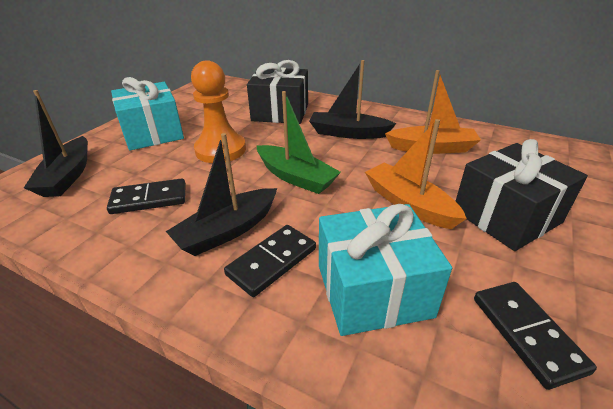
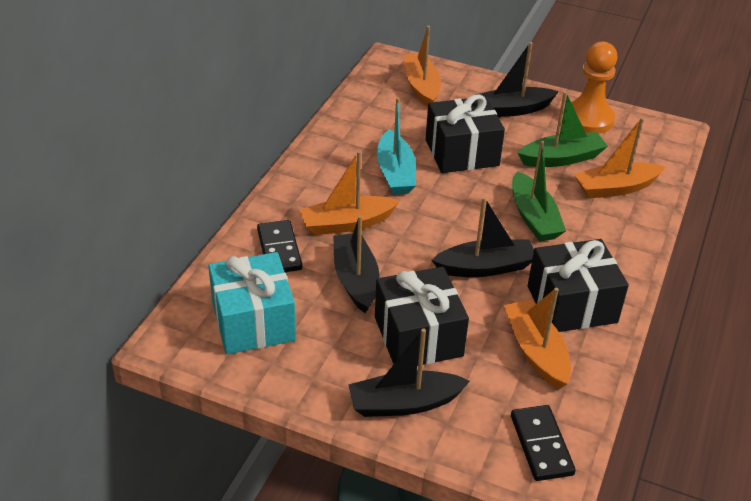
black boat: 3 -> 4
black domino: 3 -> 2
black gift: 2 -> 3
green boat: 1 -> 2
orange boat: 2 -> 4
turquoise boat: 0 -> 1
turquoise gift: 2 -> 1

